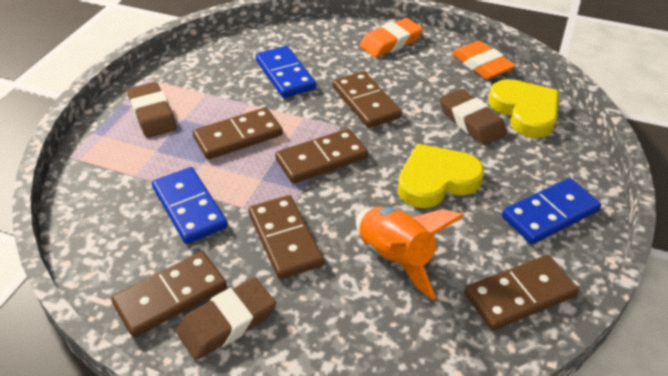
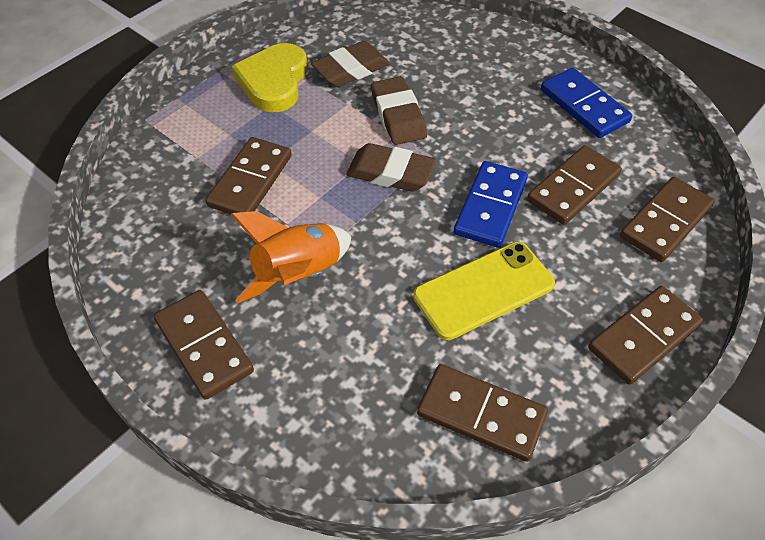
blue domino: 3 -> 2
orange eraser: 2 -> 0
yellow heart: 2 -> 1
yellow phone: 0 -> 1

